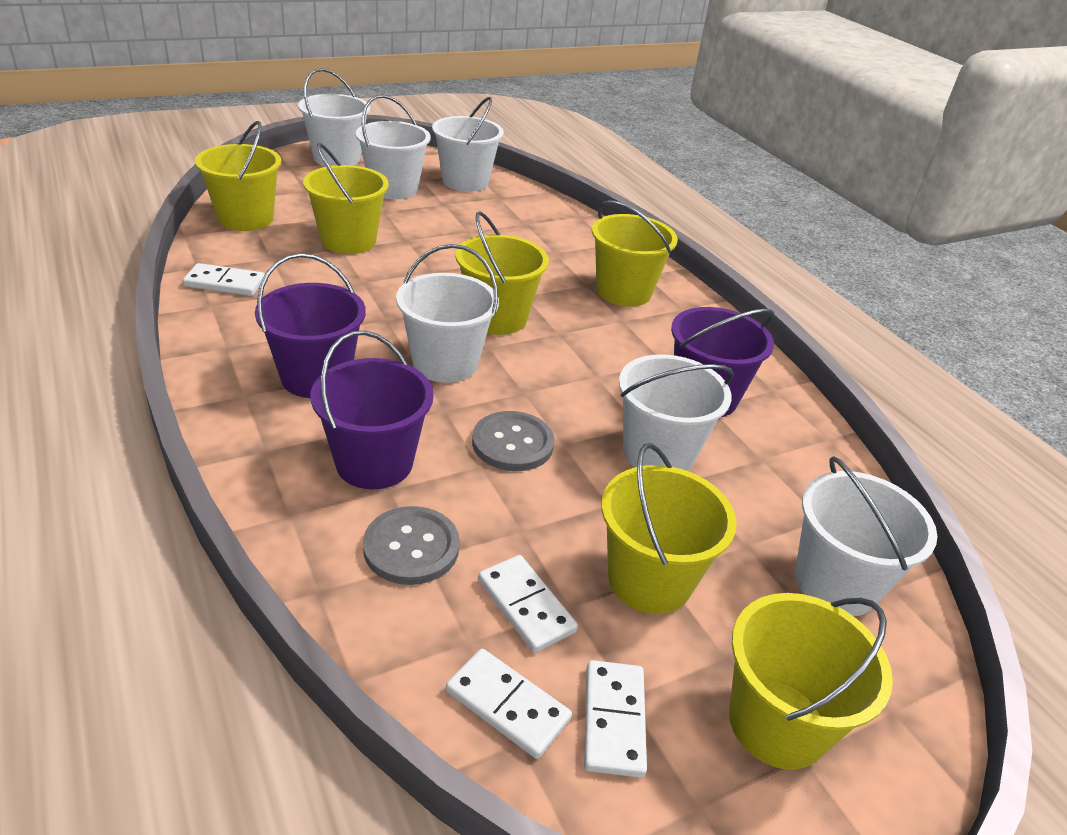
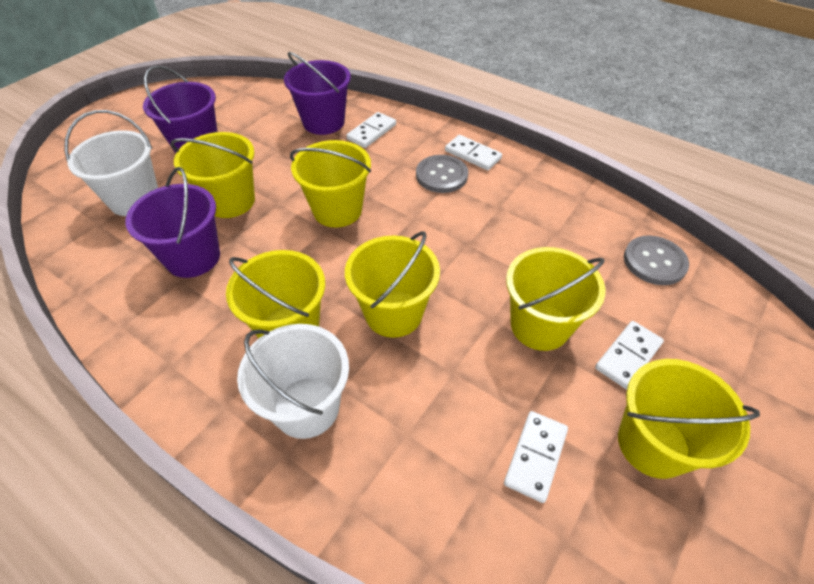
white bucket: 6 -> 2

